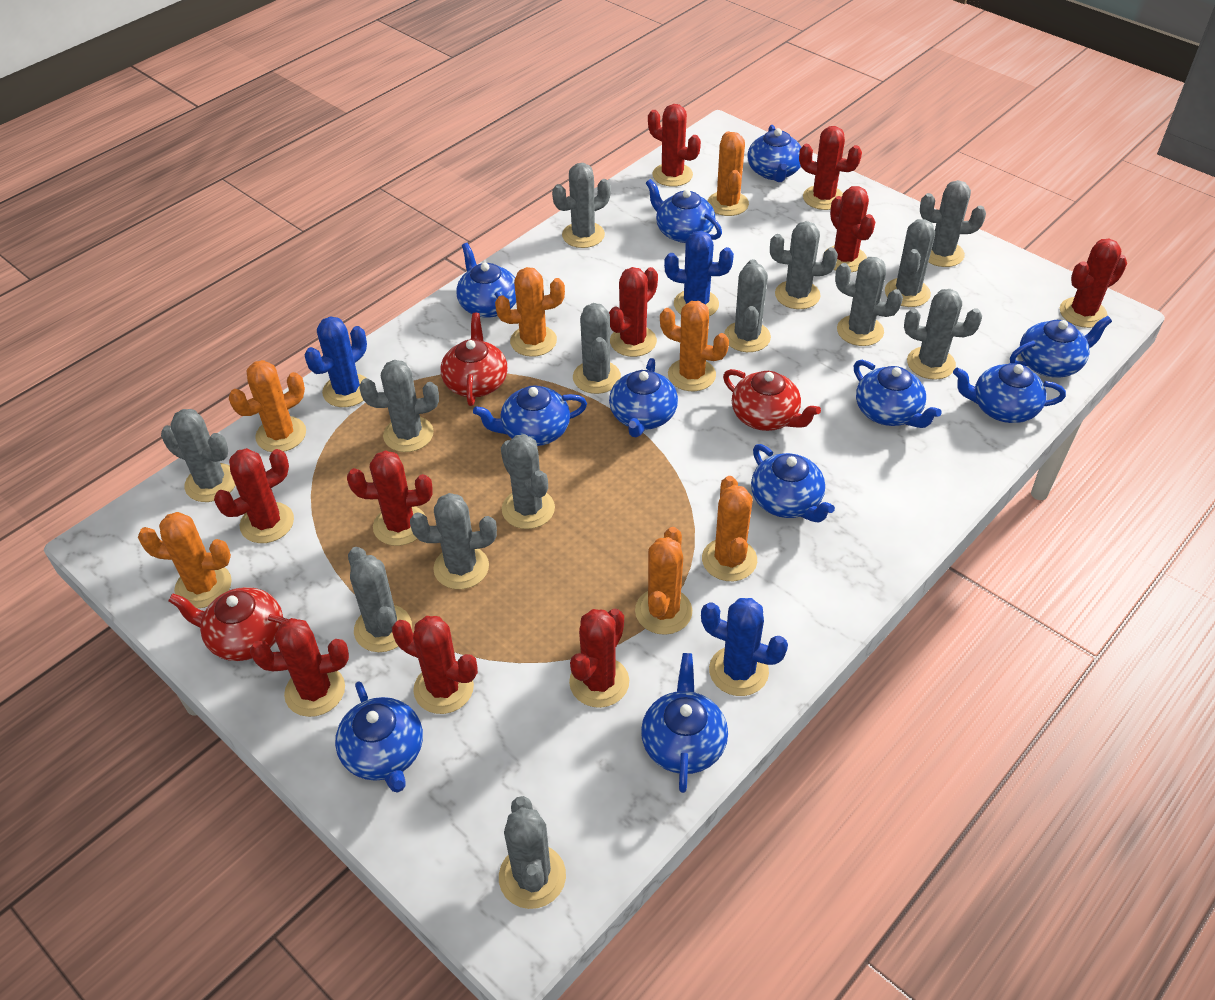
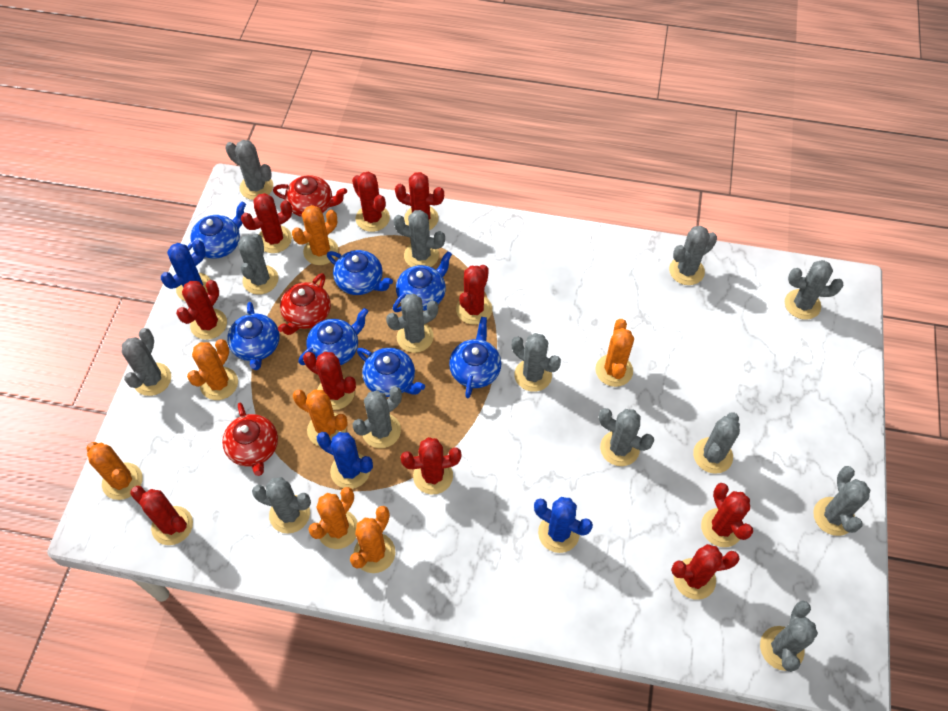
blue teapot: 11 -> 7

